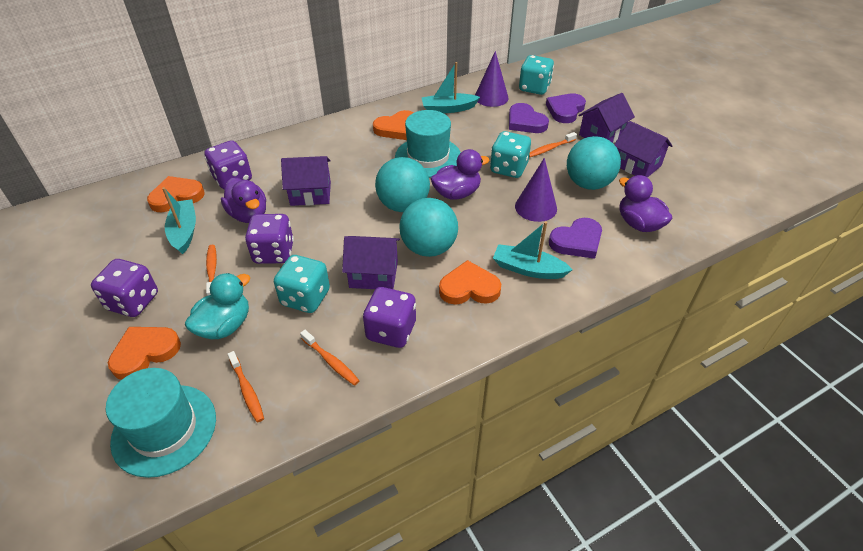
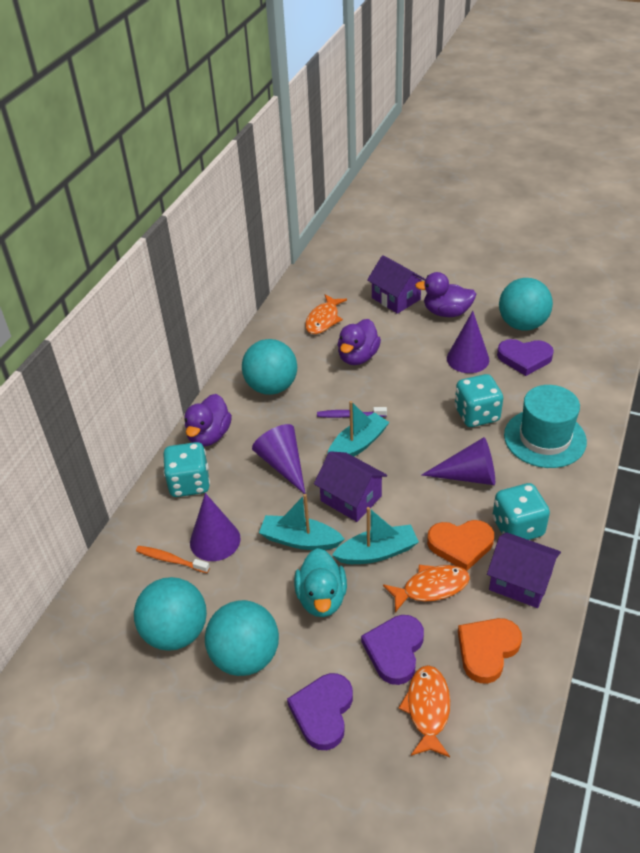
orange fish: 0 -> 3
orange heart: 4 -> 2
orange toothbrush: 4 -> 1
purple cone: 2 -> 4
purple dice: 4 -> 0
purple house: 4 -> 3
purple toothbrush: 0 -> 1
turquoise ball: 3 -> 4
turquoise hat: 2 -> 1

